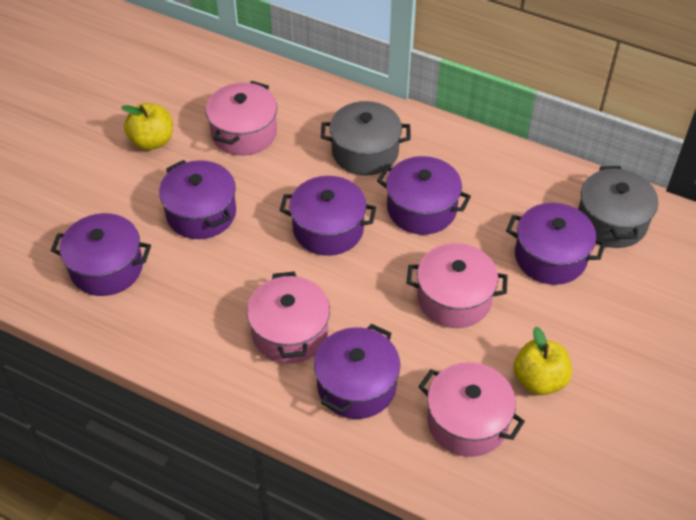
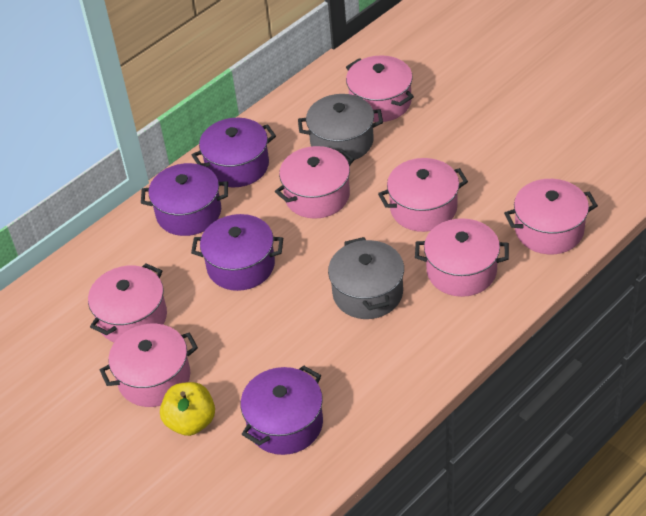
pink pot: 4 -> 7
purple pot: 6 -> 4
yellow apple: 2 -> 1

